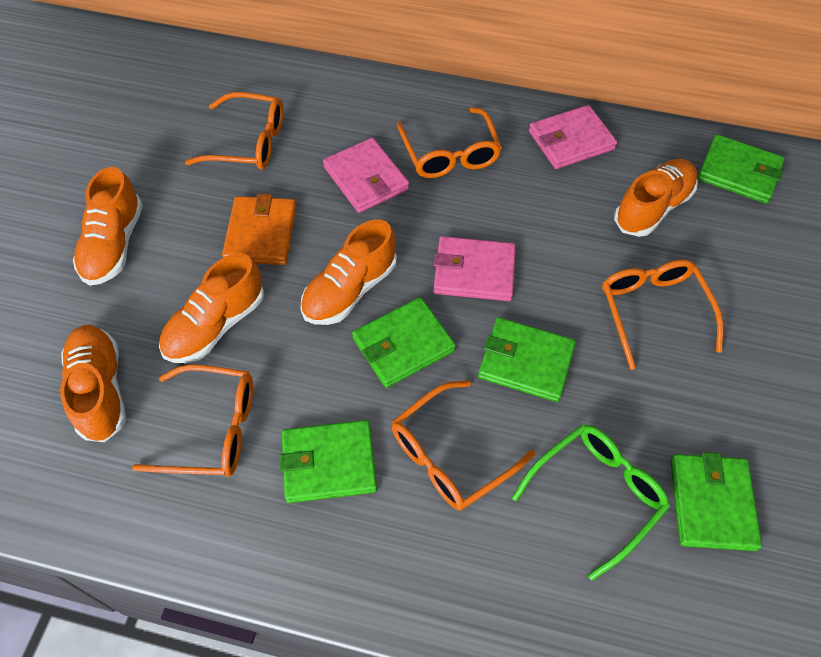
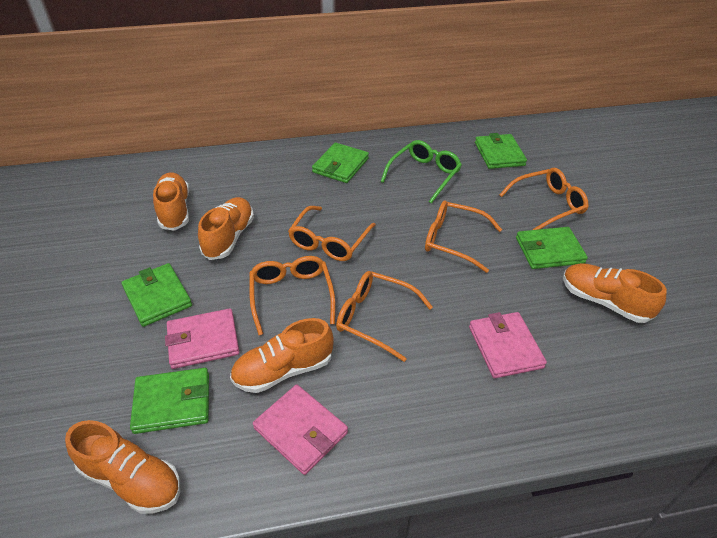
orange wallet: 1 -> 0

